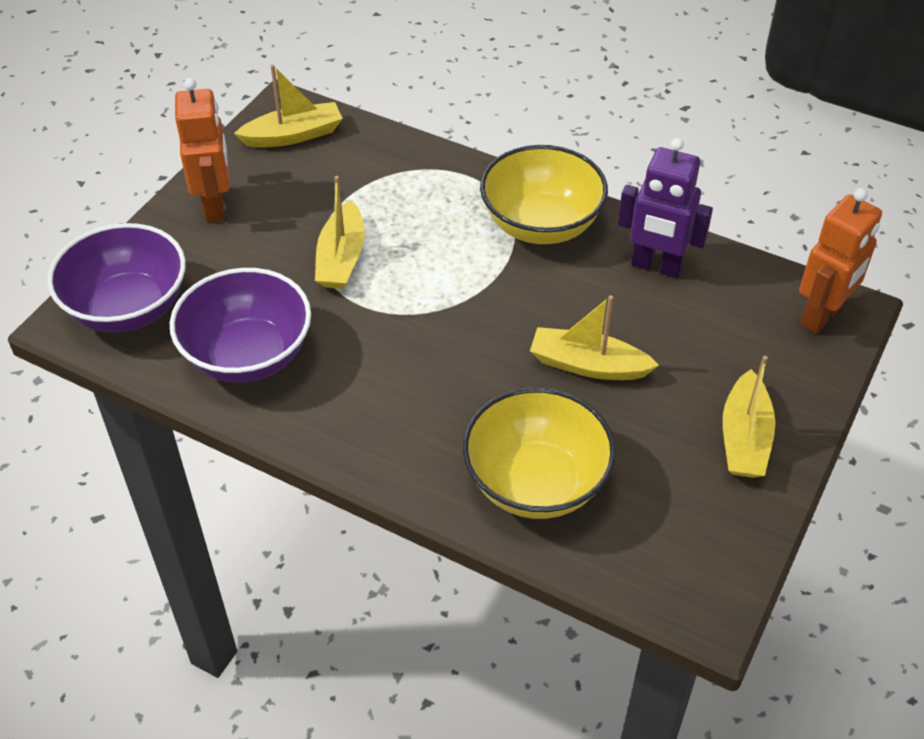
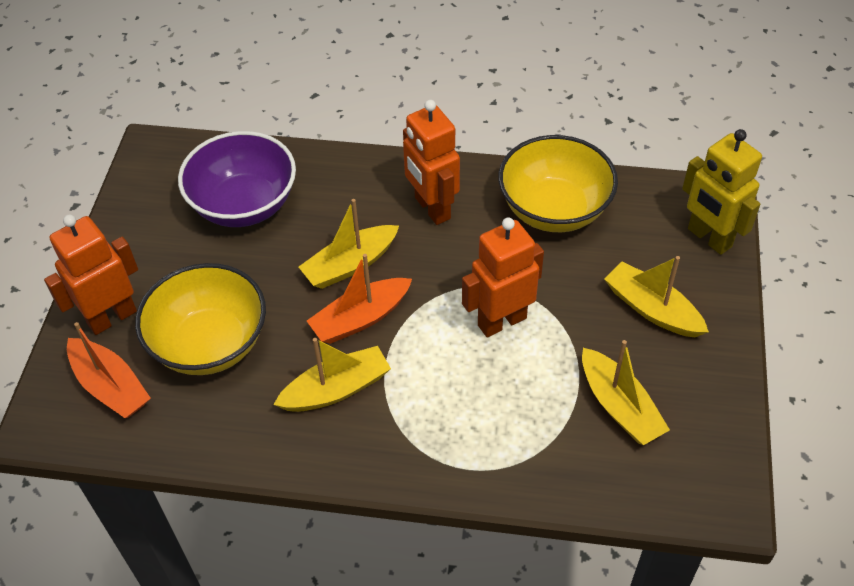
orange boat: 0 -> 2
orange robot: 2 -> 3
purple bowl: 2 -> 1
purple robot: 1 -> 0
yellow robot: 0 -> 1

